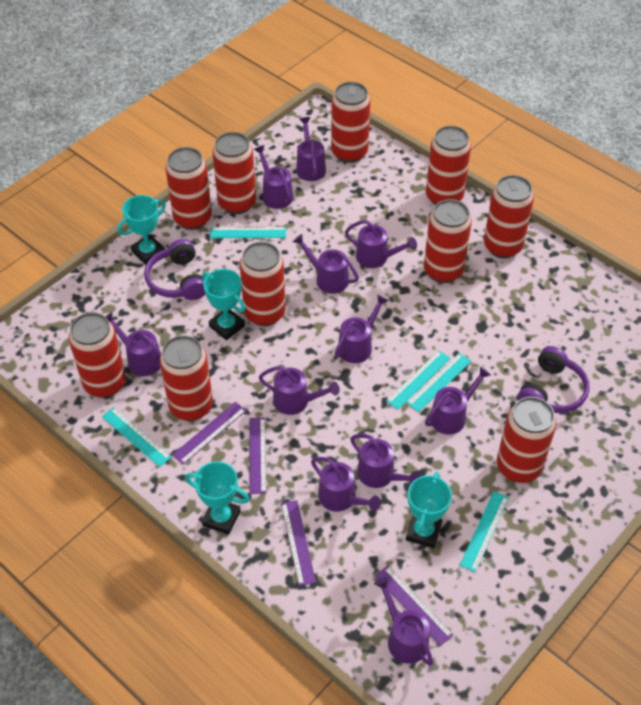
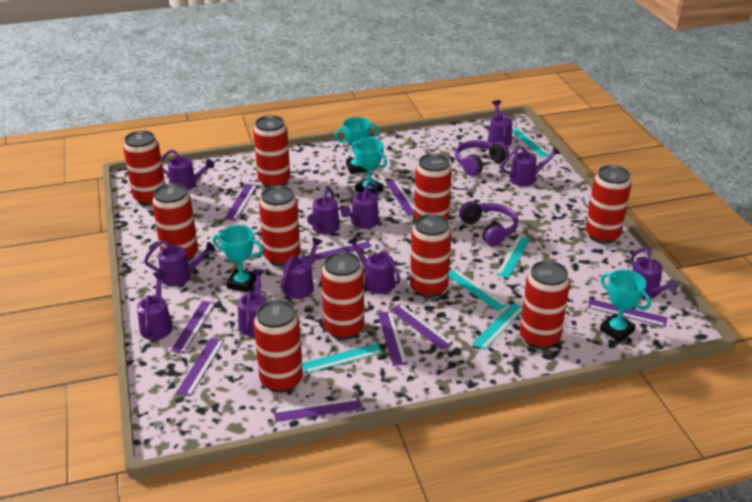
purple ruler: 4 -> 9

